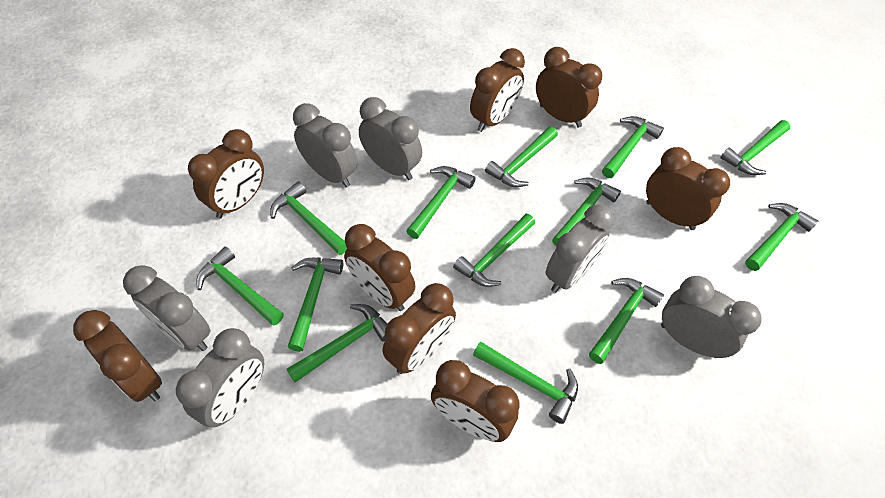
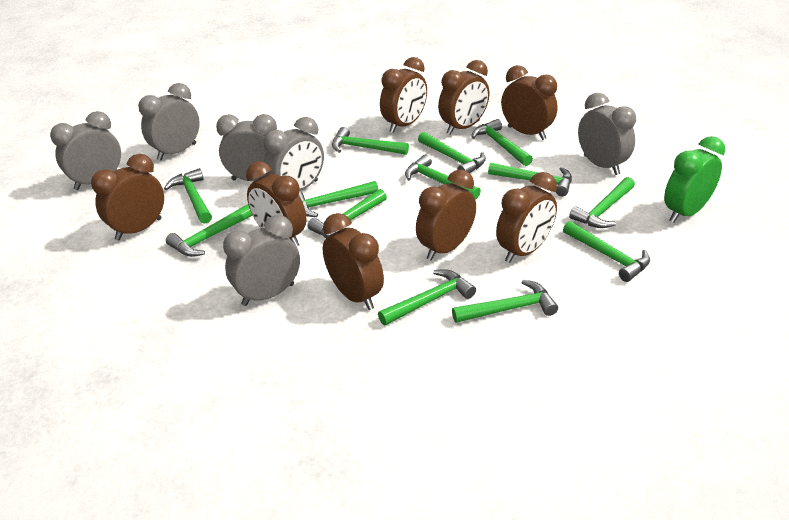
green clock: 0 -> 1

